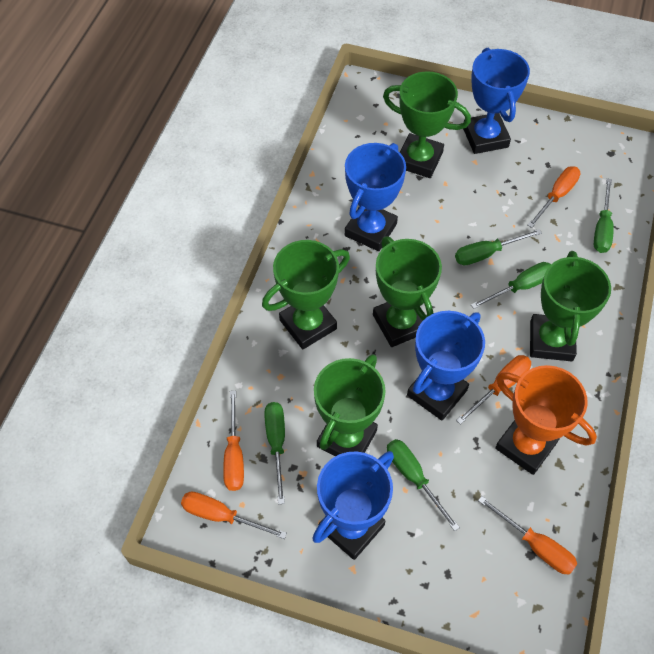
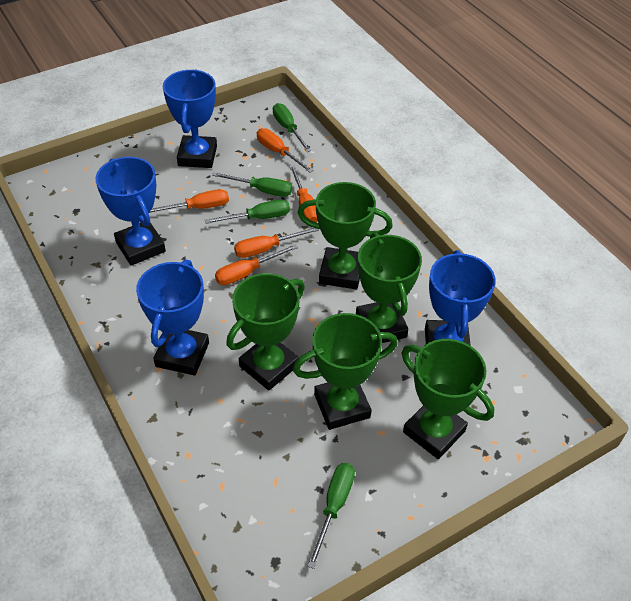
green screwdriver: 5 -> 4
orange trophy: 1 -> 0

